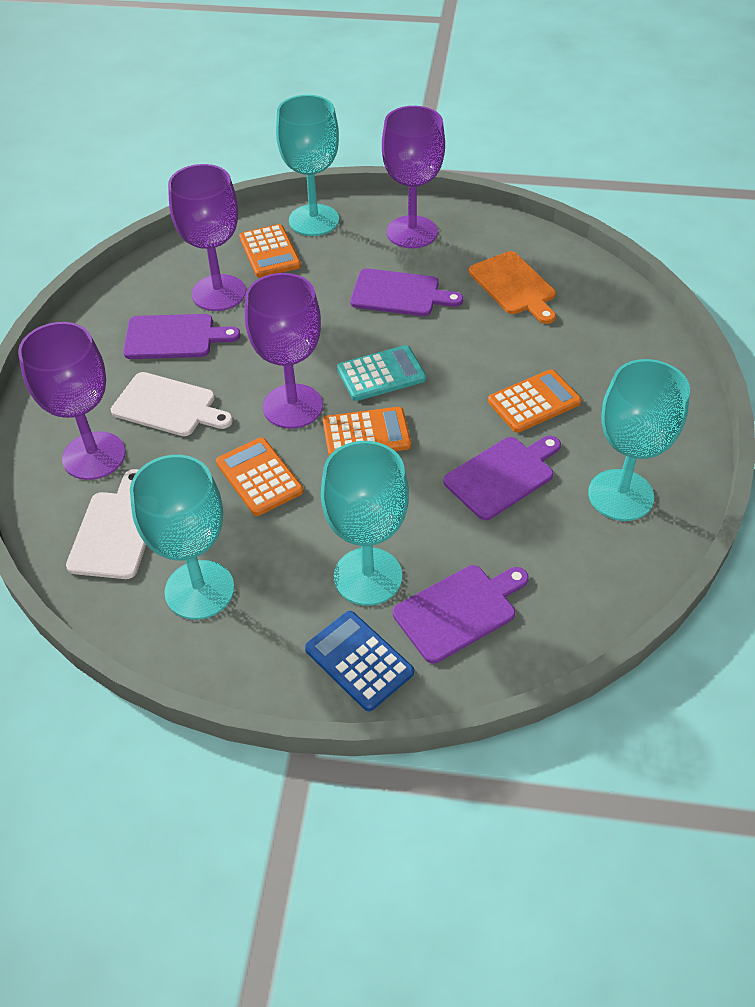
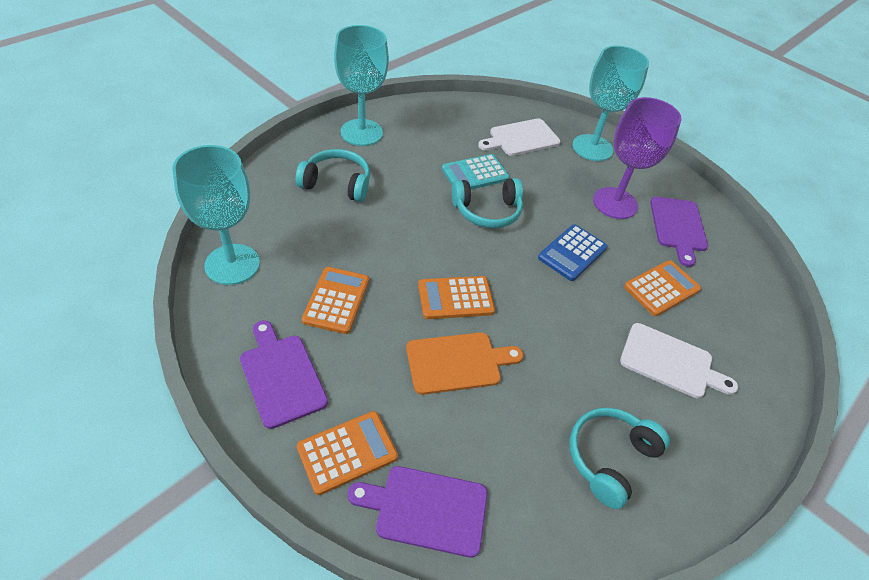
purple cutting board: 4 -> 3
purple goblet: 4 -> 1
turquoise goblet: 4 -> 3
turquoise headphones: 0 -> 3

